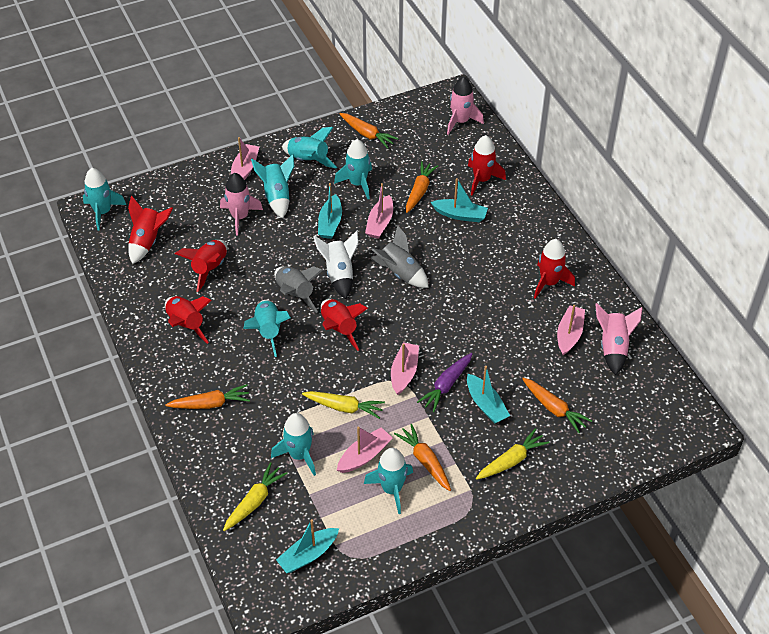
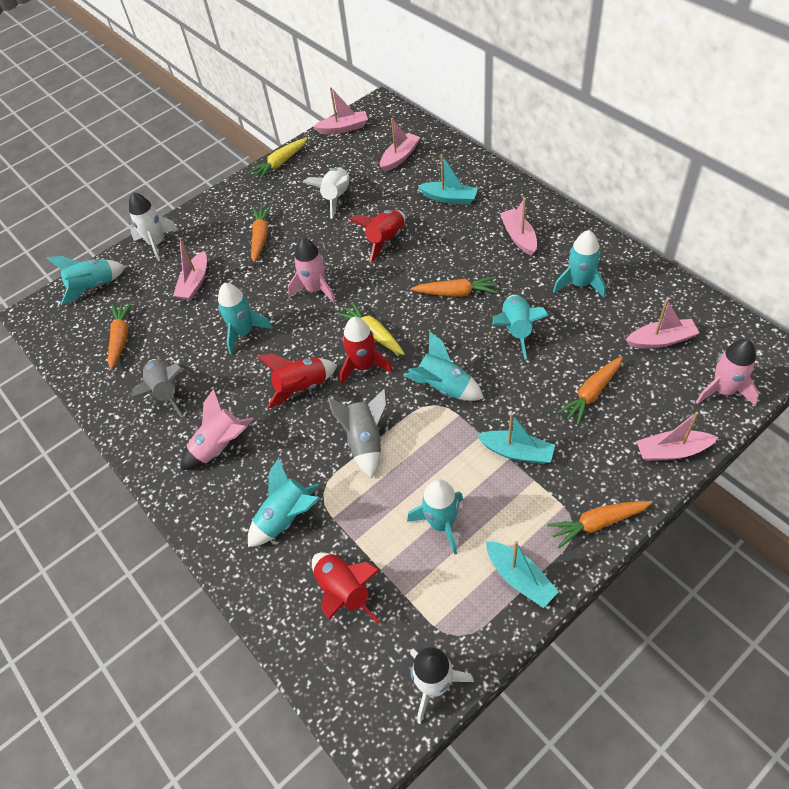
pink boat: 5 -> 6
purple carrot: 1 -> 0
red rocket: 6 -> 4
turquoise boat: 4 -> 3
white rocket: 1 -> 3
yellow carrot: 3 -> 2

